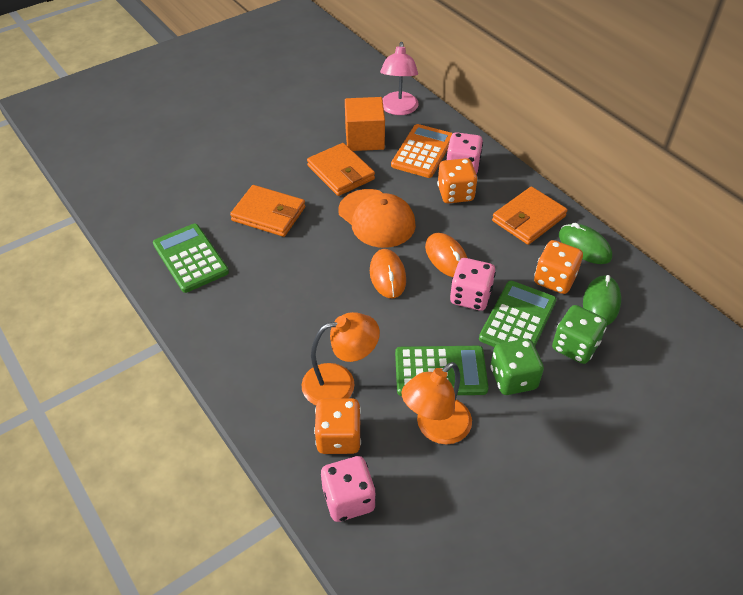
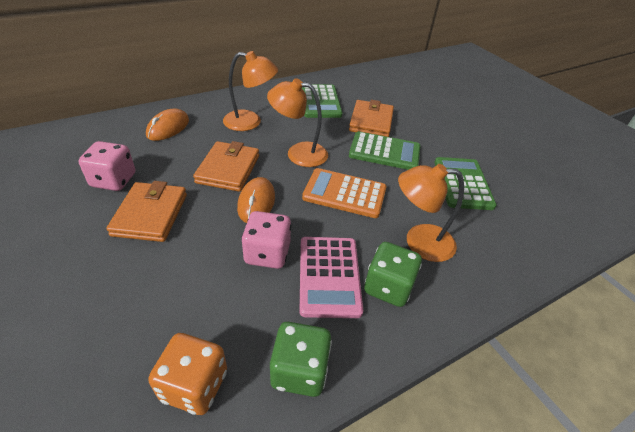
green mouse: 2 -> 0
orange cap: 1 -> 0
orange cube: 1 -> 0
orange dice: 3 -> 1
orange lamp: 2 -> 3
pink calculator: 0 -> 1
pink dice: 3 -> 2
pink lamp: 1 -> 0

